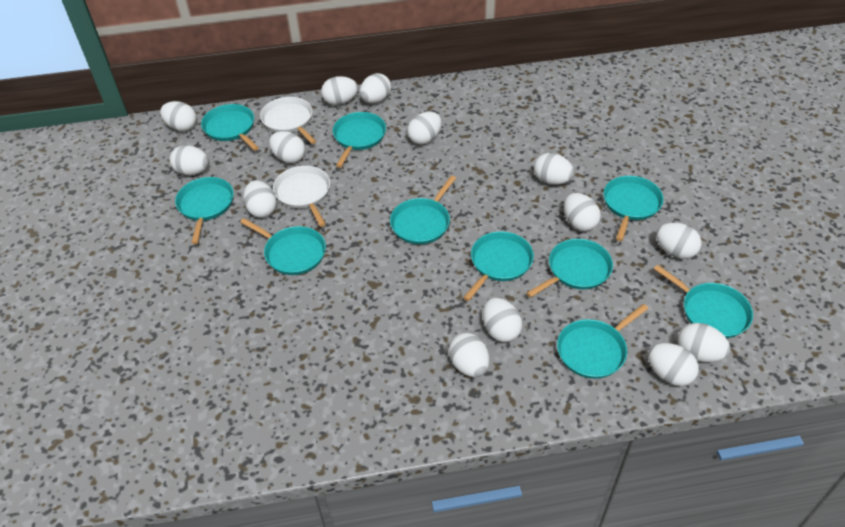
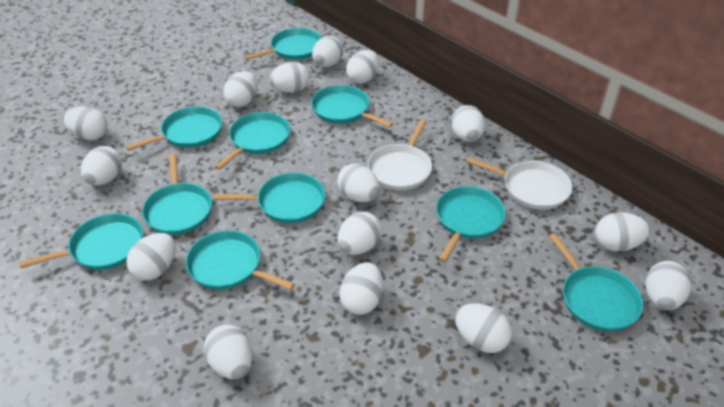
white egg: 14 -> 15

